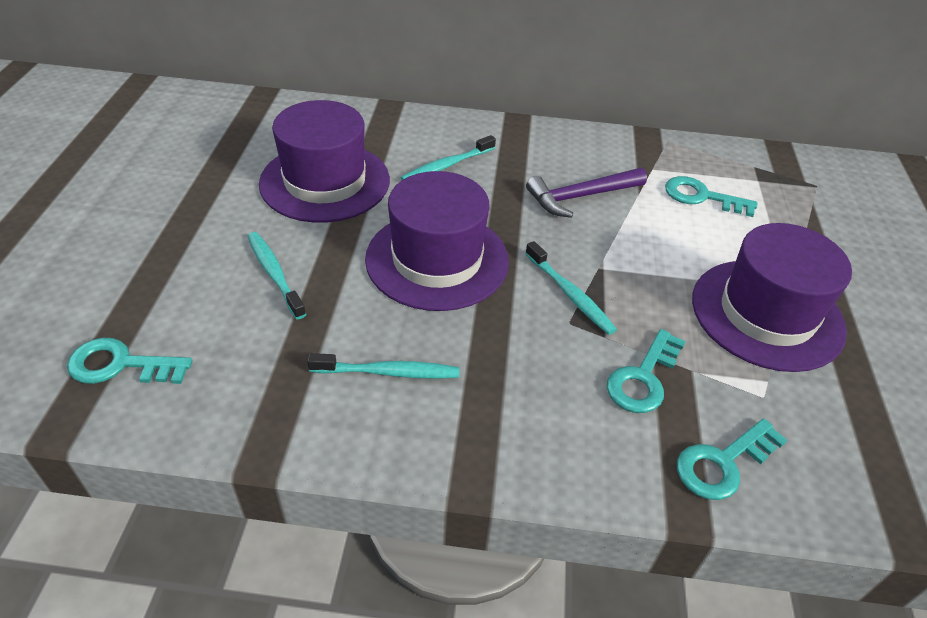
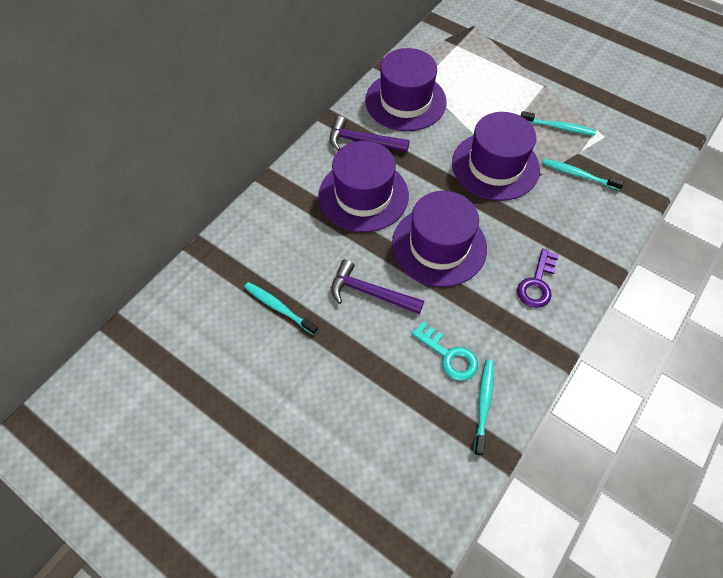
purple hammer: 1 -> 2
purple hat: 3 -> 4
purple key: 0 -> 1
turquoise key: 4 -> 1

